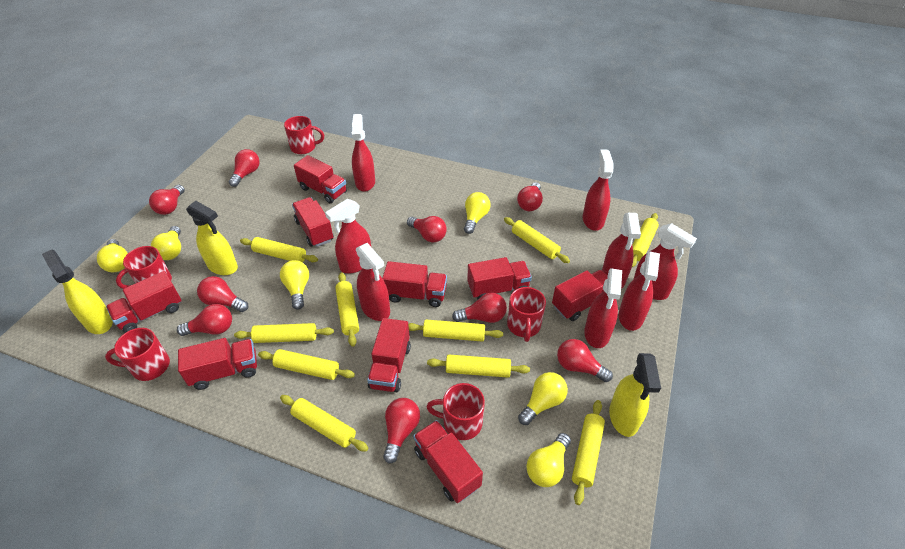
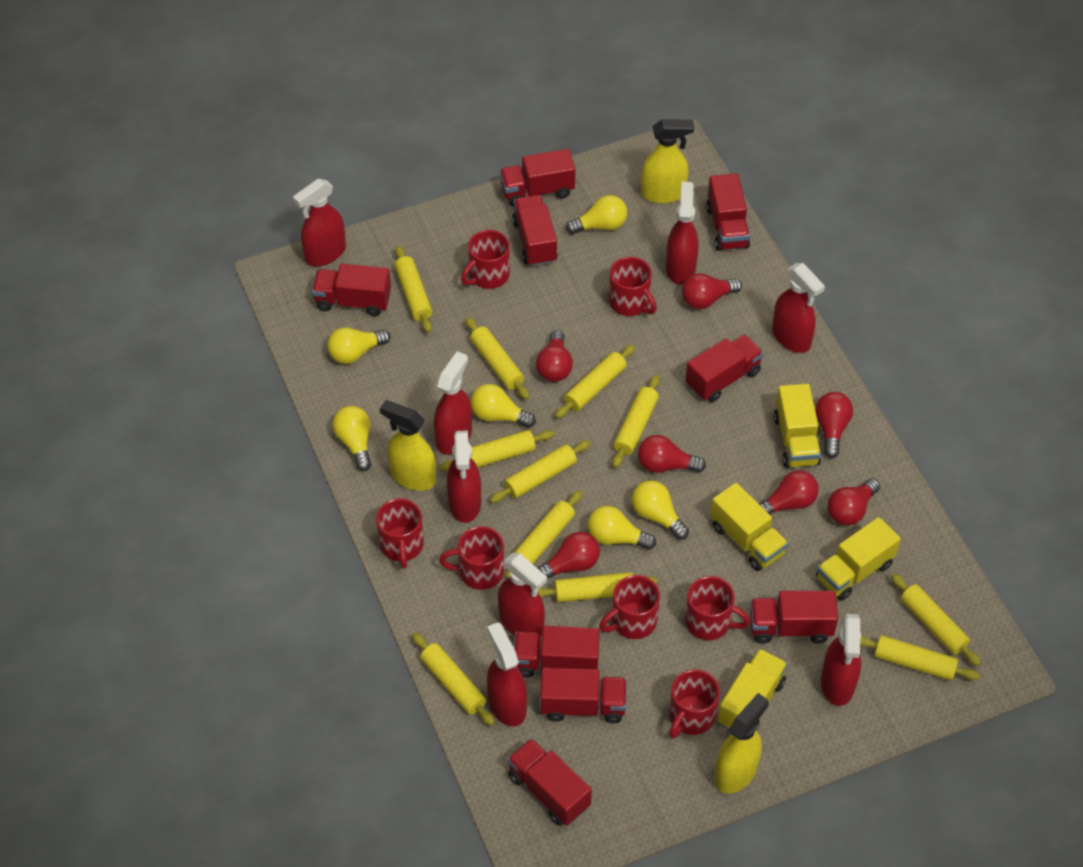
red light bulb: 9 -> 7
red mug: 5 -> 7
yellow rolling pin: 10 -> 11
yellow truck: 0 -> 4

